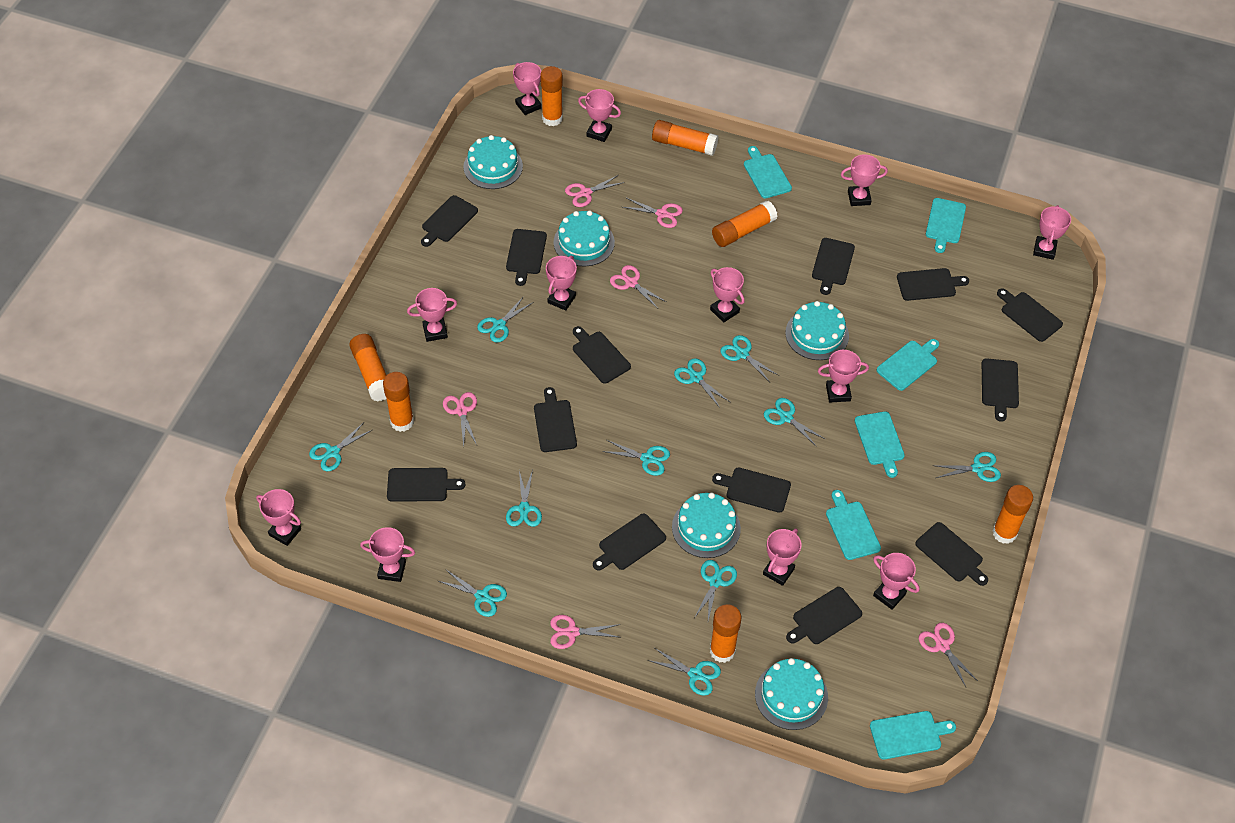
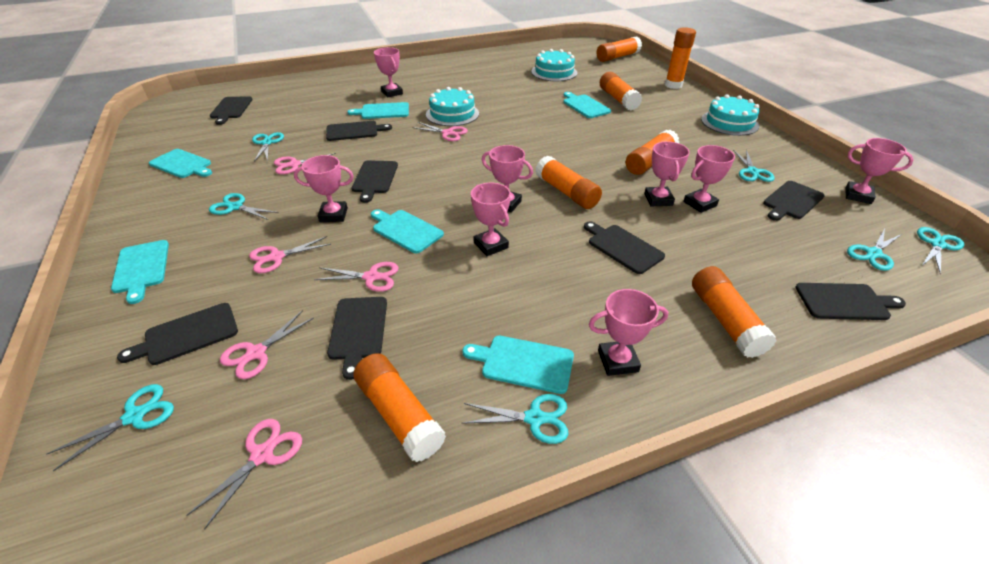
black cutting board: 13 -> 8
pink trophy: 12 -> 8
turquoise cake: 5 -> 3
turquoise scissors: 11 -> 7

